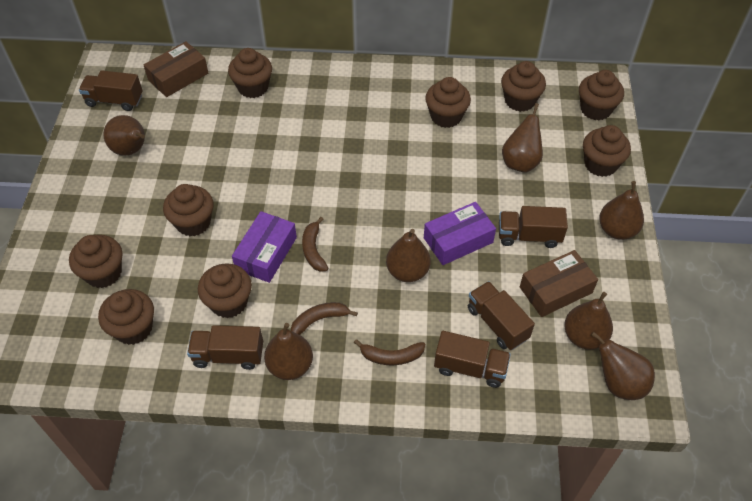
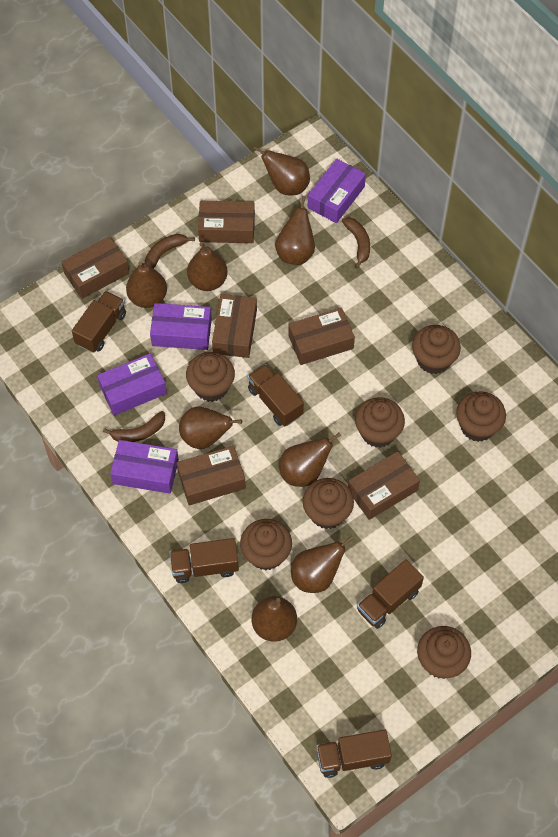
brown box: 2 -> 6
brown cupcake: 9 -> 7
brown pear: 7 -> 8
purple box: 2 -> 4

